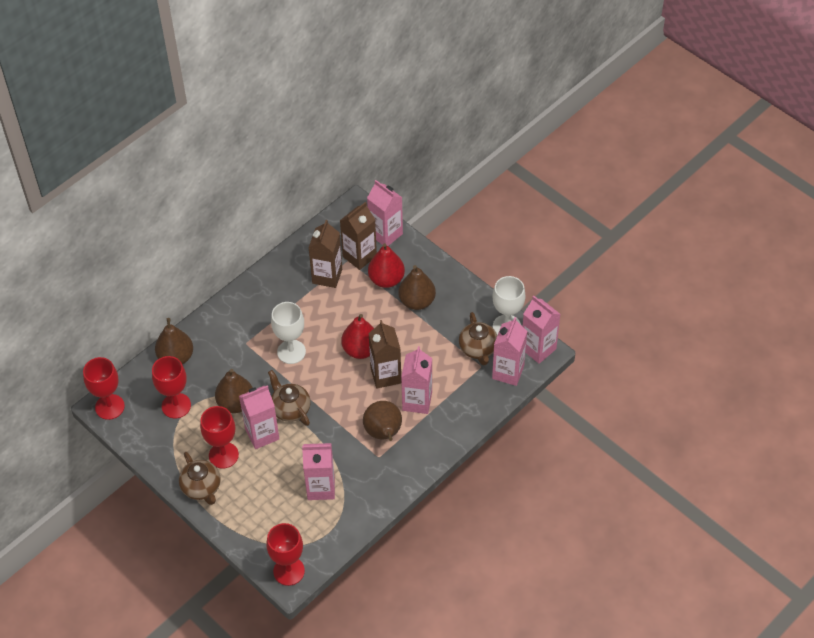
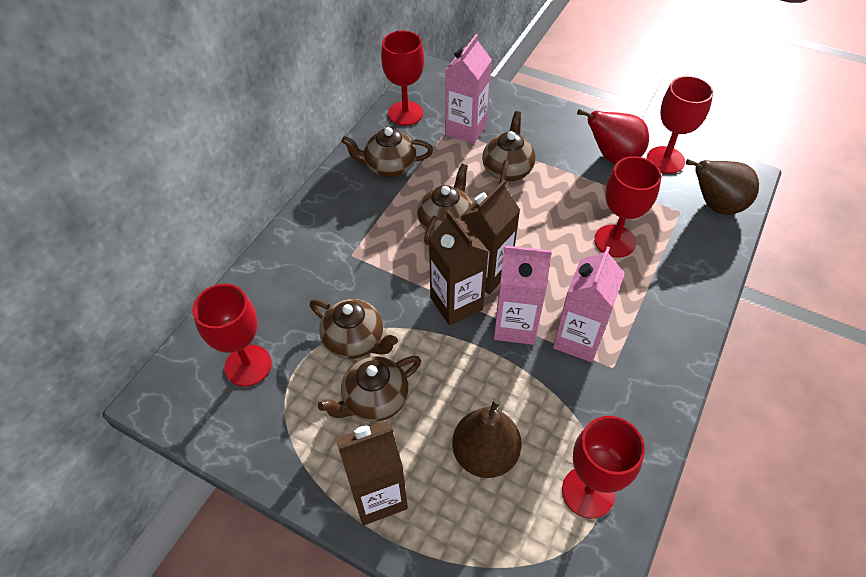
brown pear: 4 -> 2
brown teapot: 3 -> 5
pink carton: 6 -> 3
red goblet: 4 -> 5
red pear: 2 -> 1
white goblet: 2 -> 0

